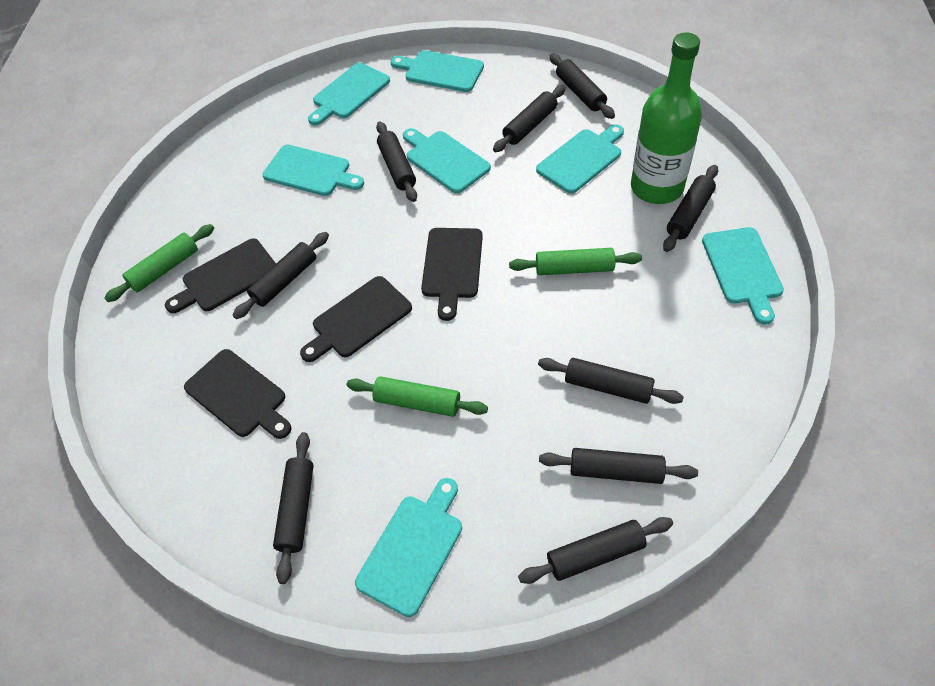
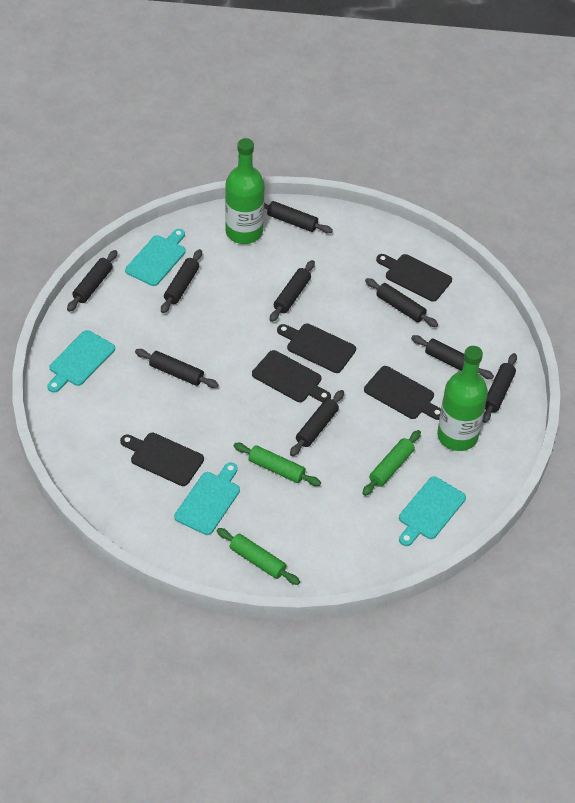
black cutting board: 4 -> 5
green bottle: 1 -> 2
turquoise cutting board: 7 -> 4

